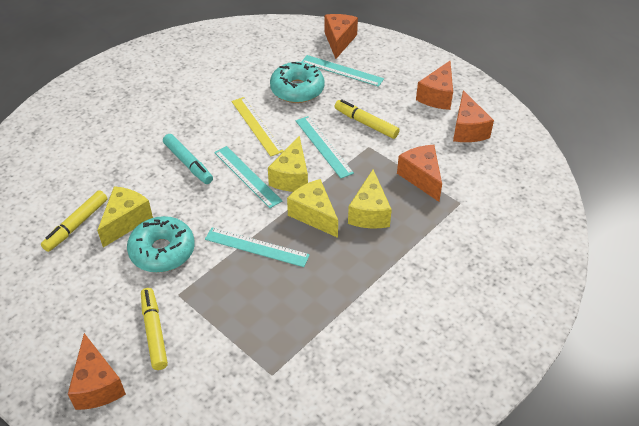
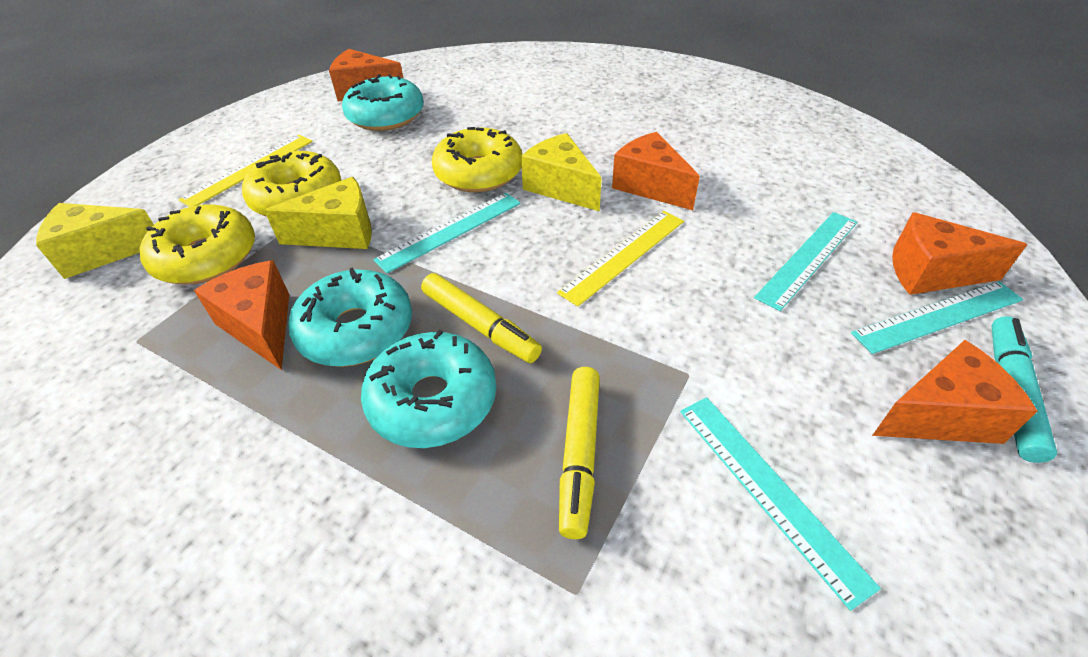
turquoise donut: 2 -> 3
yellow cheese: 4 -> 3
yellow donut: 0 -> 3
yellow marker: 3 -> 2
yellow ruler: 1 -> 2

